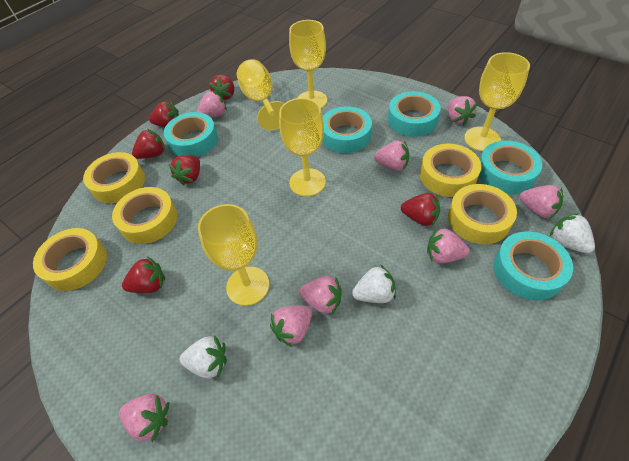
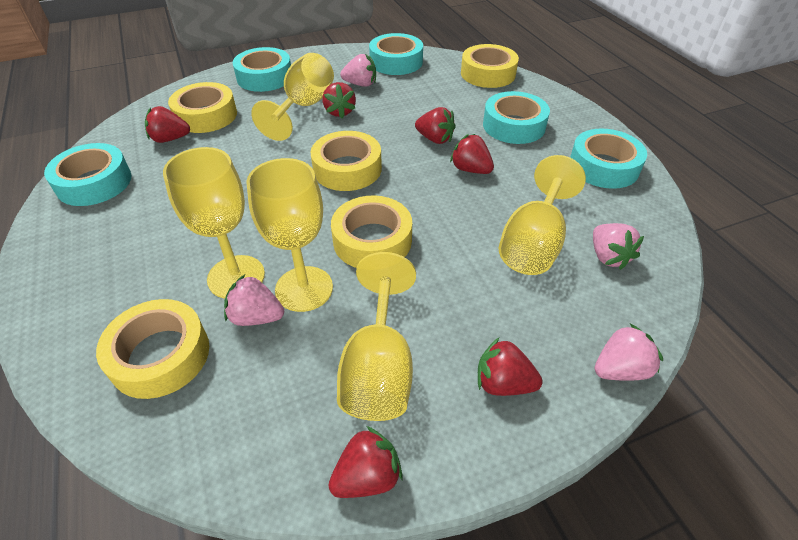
pink strawberry: 8 -> 4
white strawberry: 3 -> 0

